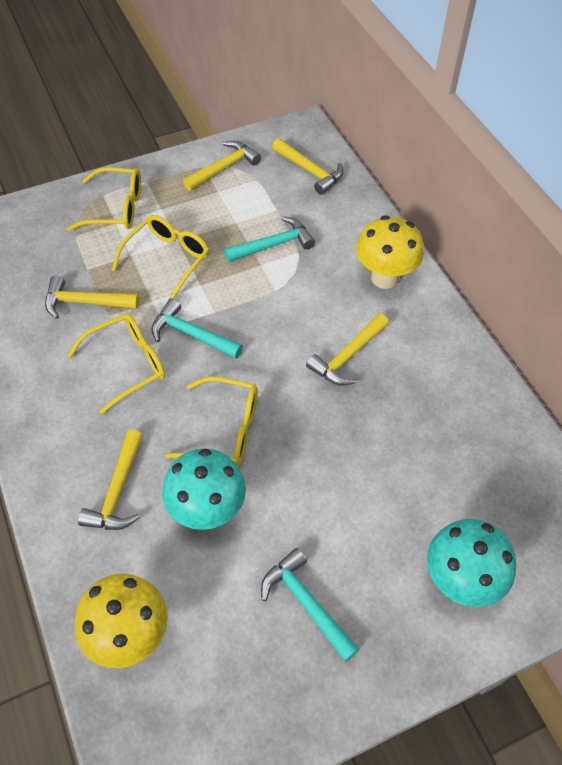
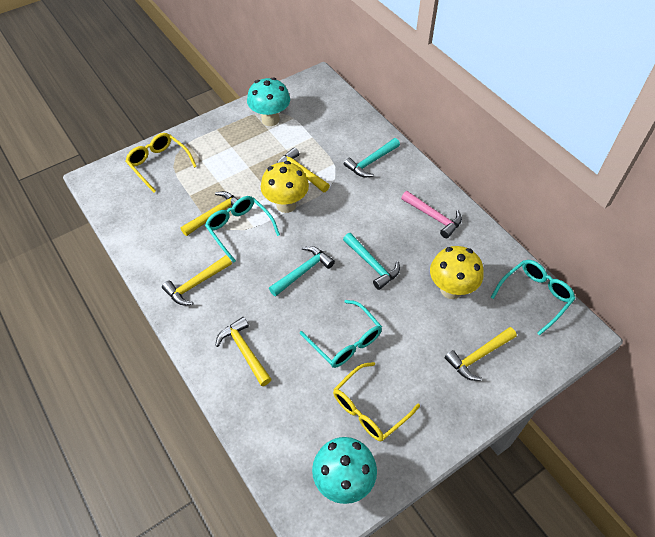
pink hammer: 0 -> 1
turquoise glasses: 0 -> 3
yellow glasses: 4 -> 2

